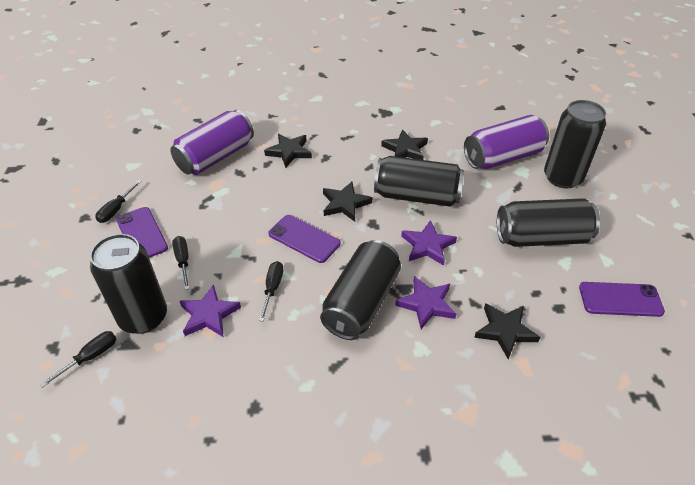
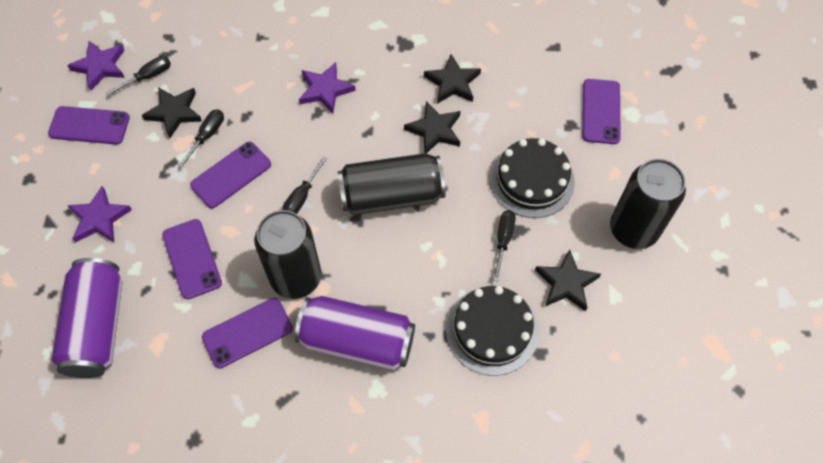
black cake: 0 -> 2
black can: 5 -> 3
purple phone: 3 -> 5

